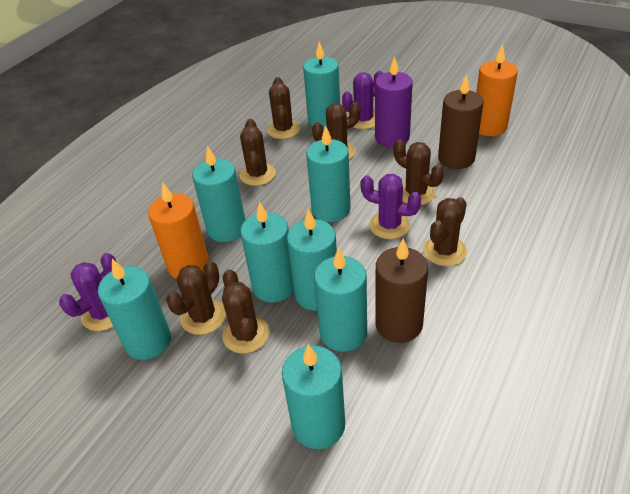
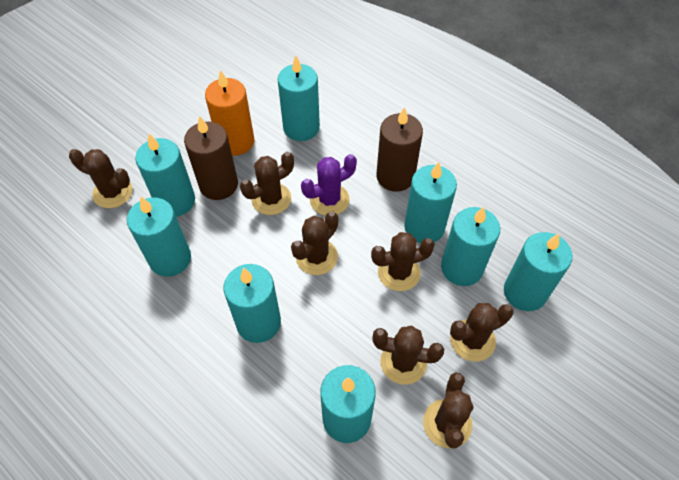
orange candle: 2 -> 1
purple cactus: 3 -> 1
purple candle: 1 -> 0

